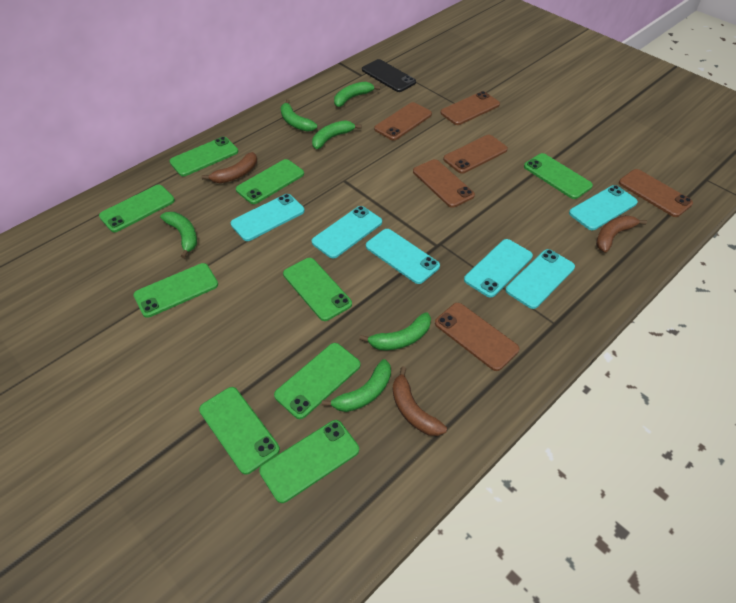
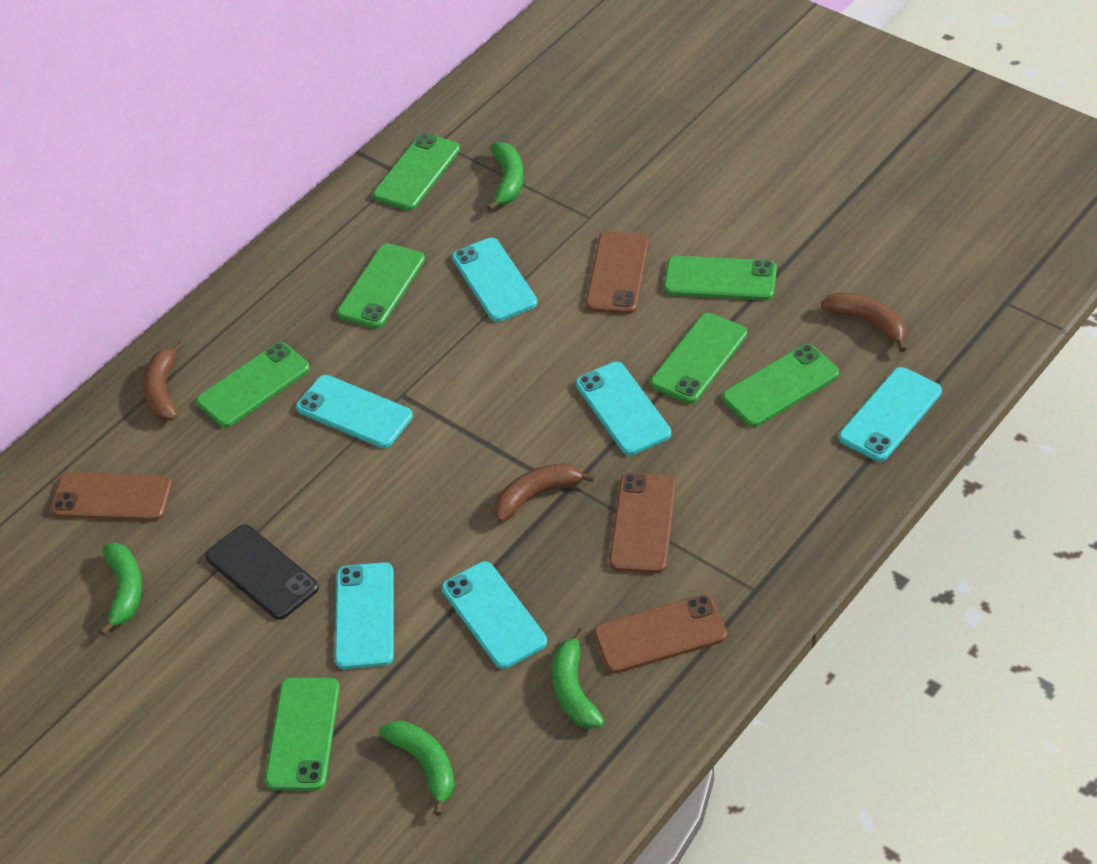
brown phone: 6 -> 4
green banana: 6 -> 4
green phone: 9 -> 7

